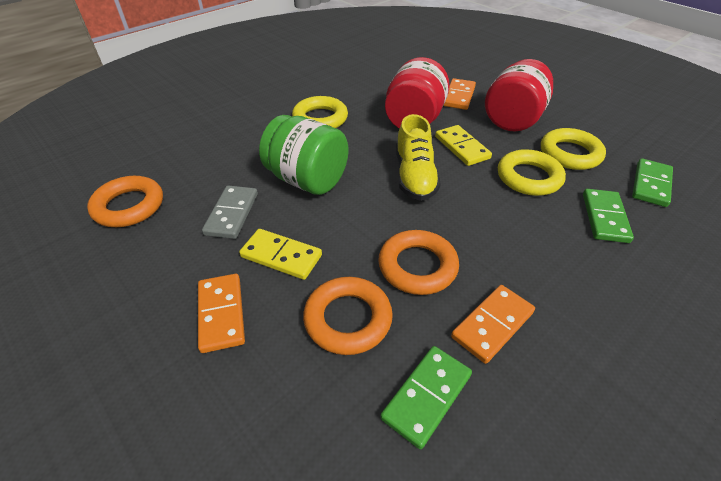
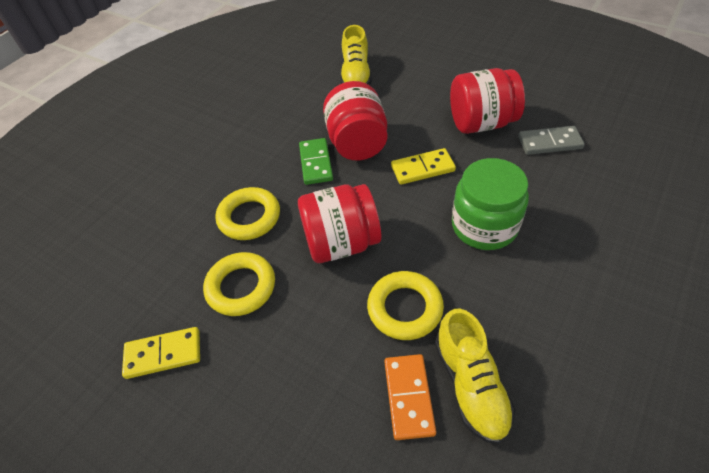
green domino: 3 -> 1
orange domino: 3 -> 1
orange ring: 3 -> 0
red jar: 2 -> 3
yellow shoe: 1 -> 2

